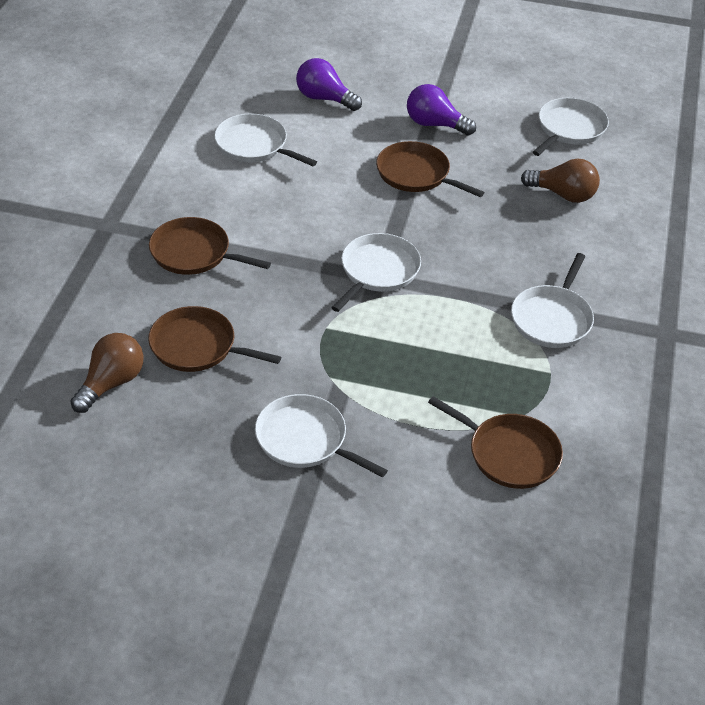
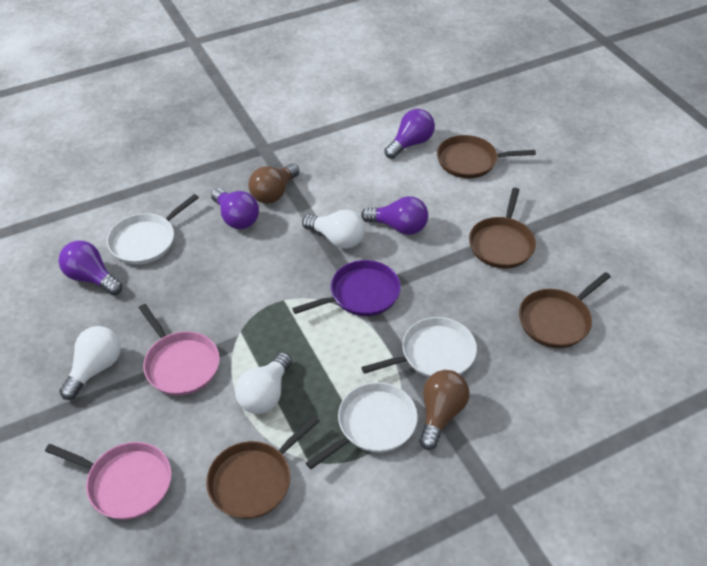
pink pan: 0 -> 2
purple light bulb: 2 -> 4
purple pan: 0 -> 1
white light bulb: 0 -> 3
white pan: 5 -> 3

